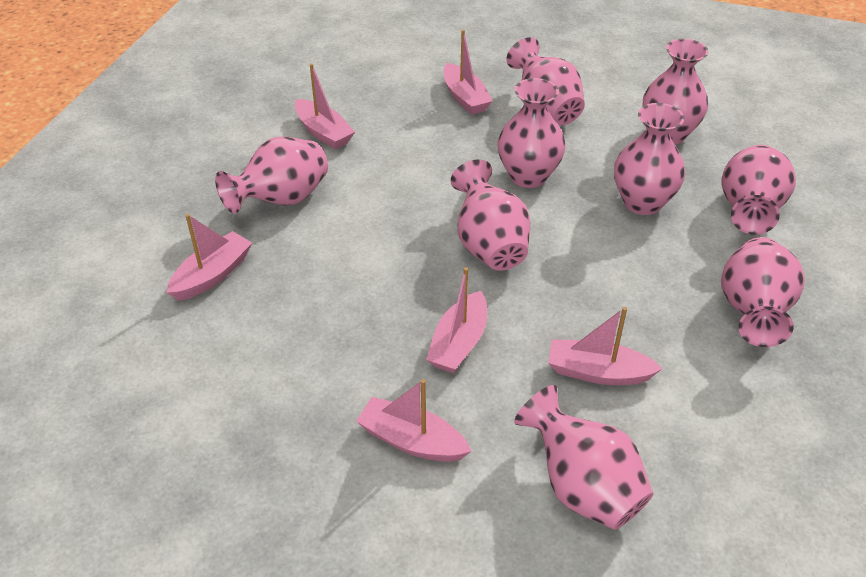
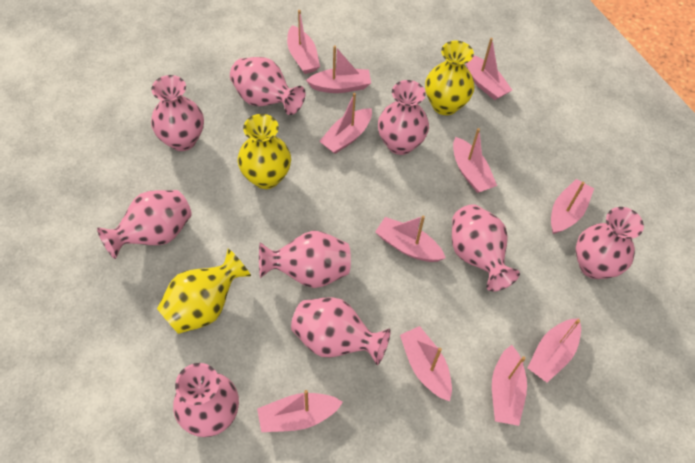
pink boat: 6 -> 11
yellow vase: 0 -> 3

